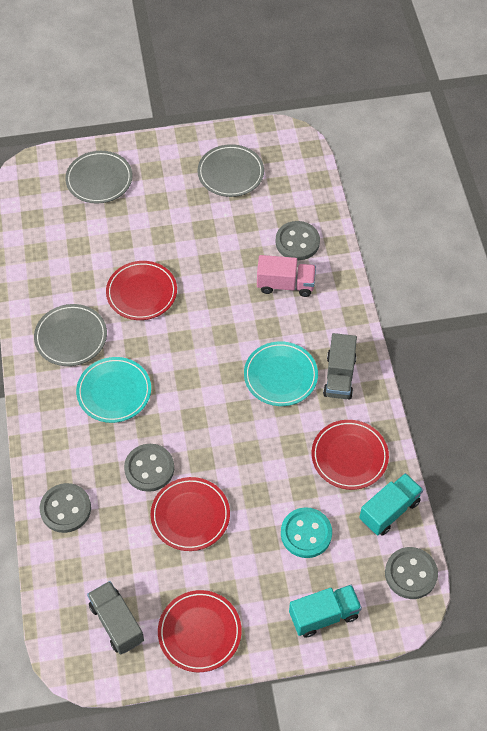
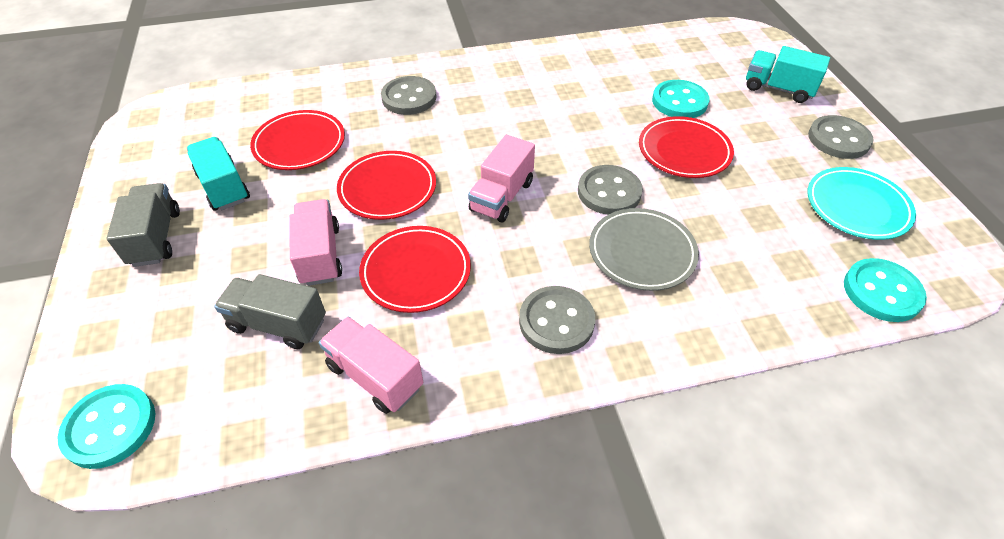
grey plate: 3 -> 1
pink truck: 1 -> 3
turquoise button: 1 -> 3
turquoise plate: 2 -> 1

